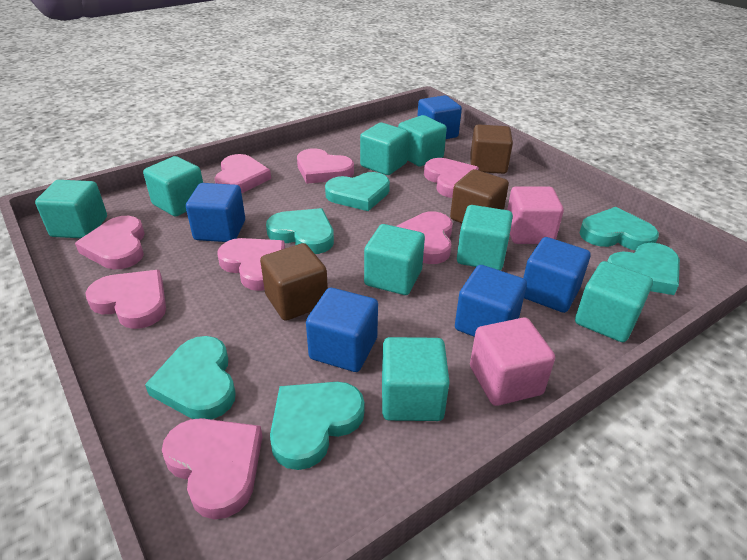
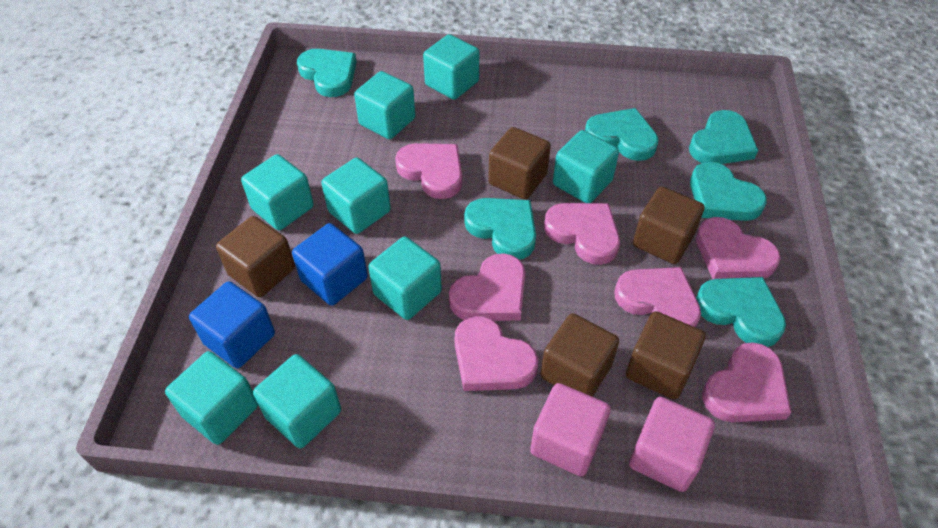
blue cube: 5 -> 2
brown cube: 3 -> 5
pink heart: 8 -> 7

